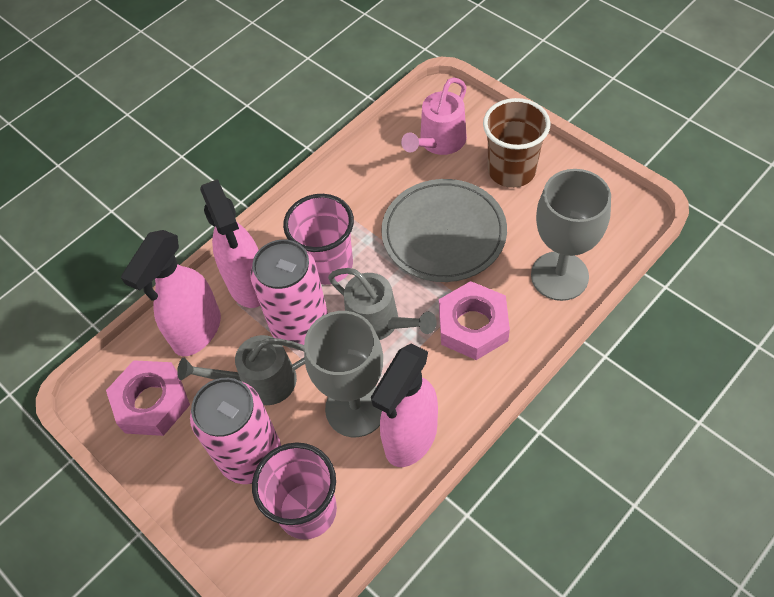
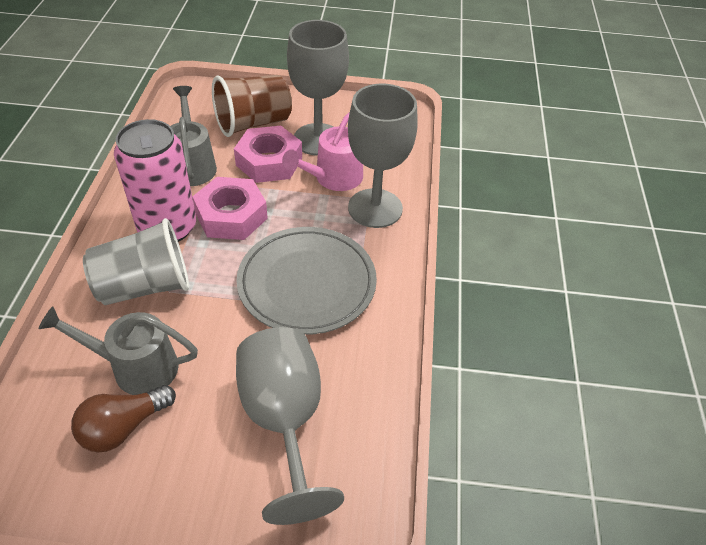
brown light bulb: 0 -> 1
grey cup: 0 -> 1
grey goblet: 2 -> 3
pink can: 2 -> 1
pink cup: 2 -> 0
pink spray bottle: 3 -> 0

